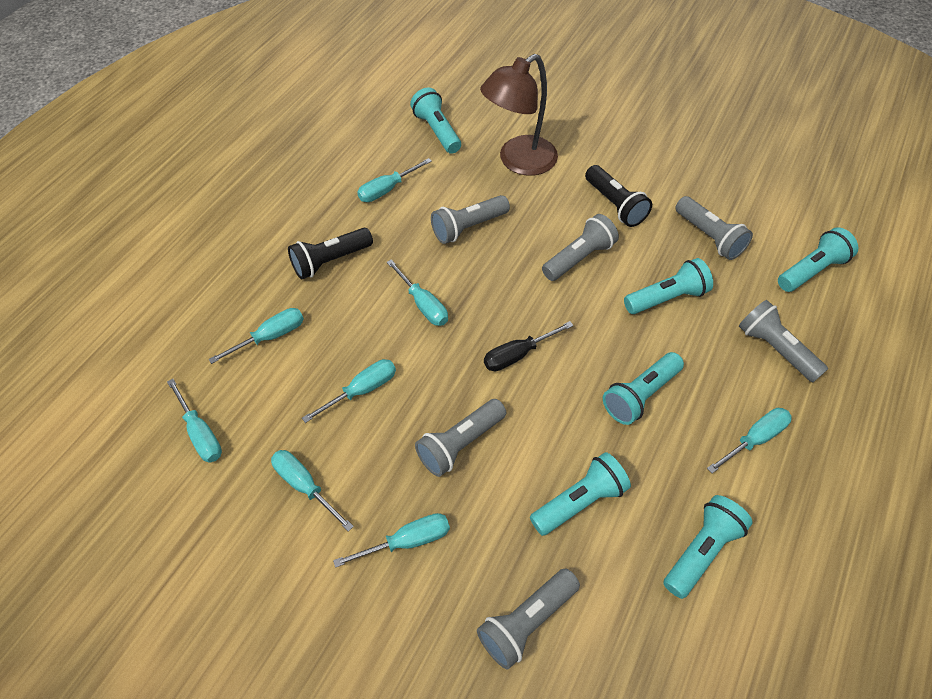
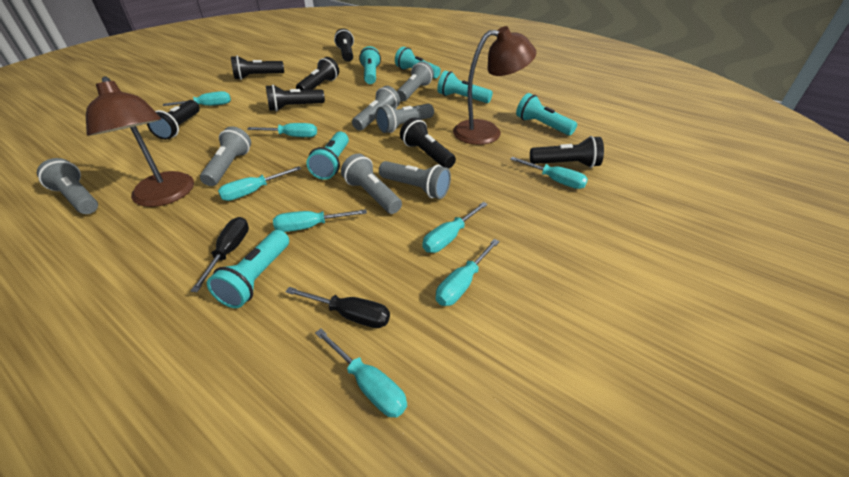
black flashlight: 2 -> 7
black screwdriver: 1 -> 2
brown lamp: 1 -> 2
grey flashlight: 6 -> 7

